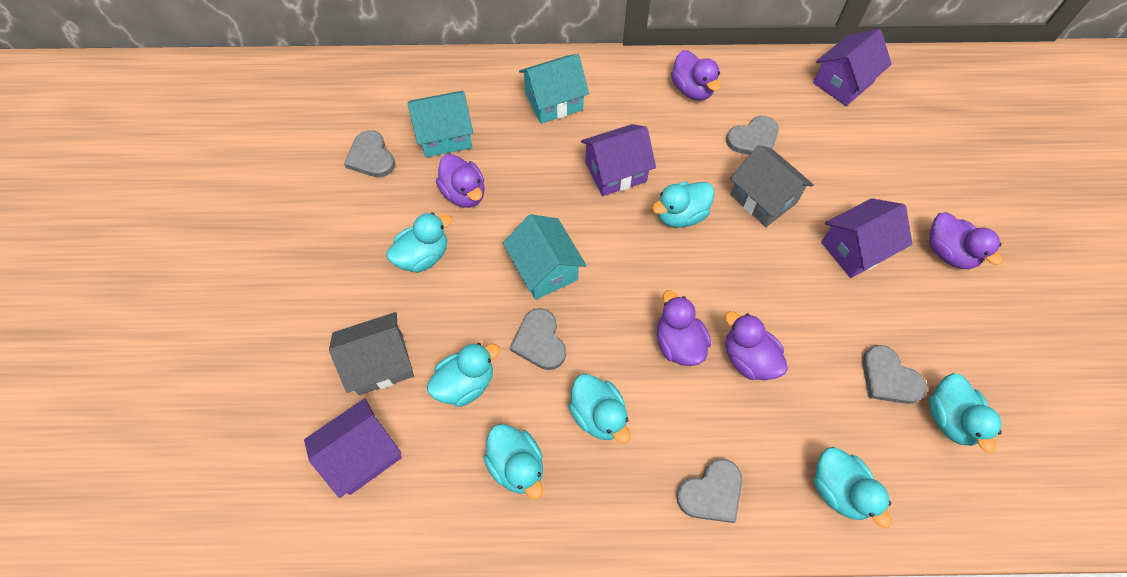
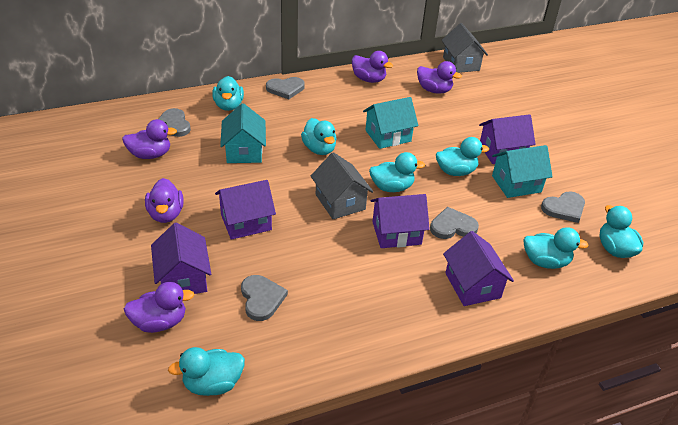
purple house: 4 -> 5

